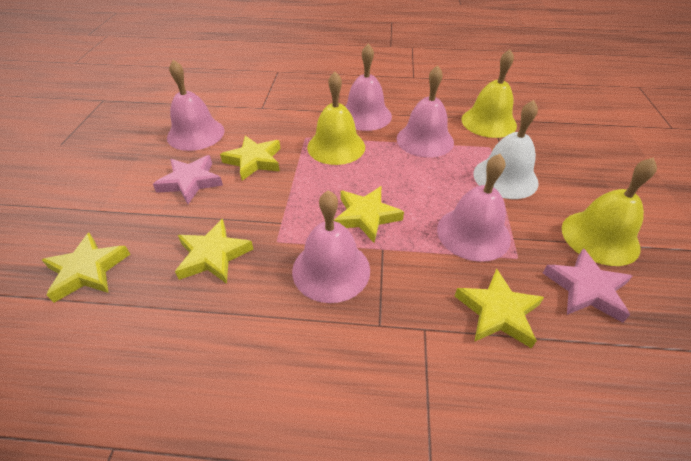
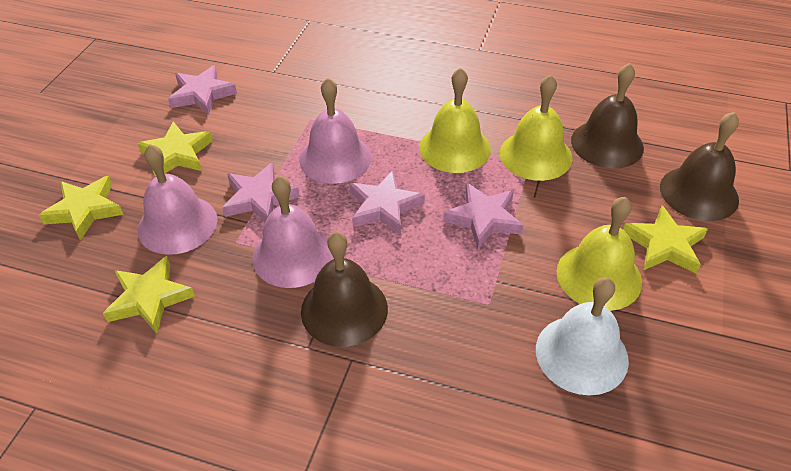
brown bell: 0 -> 3
pink bell: 5 -> 3
pink star: 2 -> 4
yellow star: 5 -> 4

